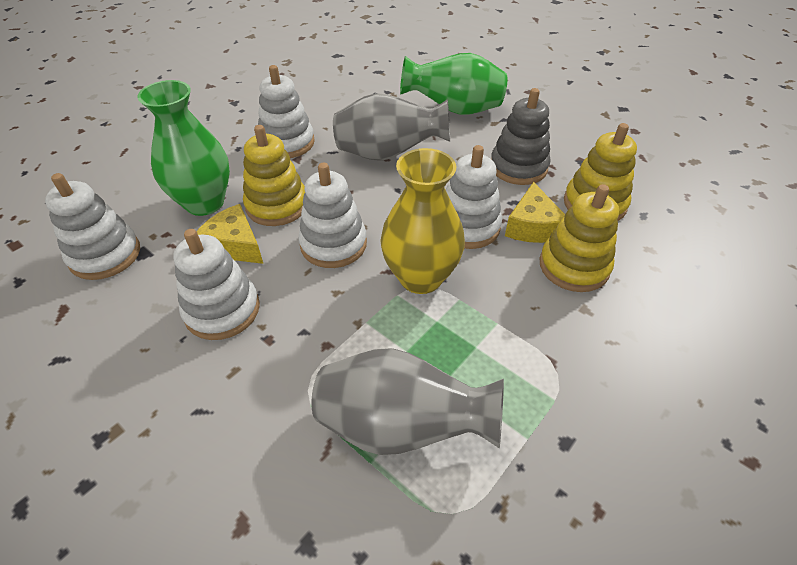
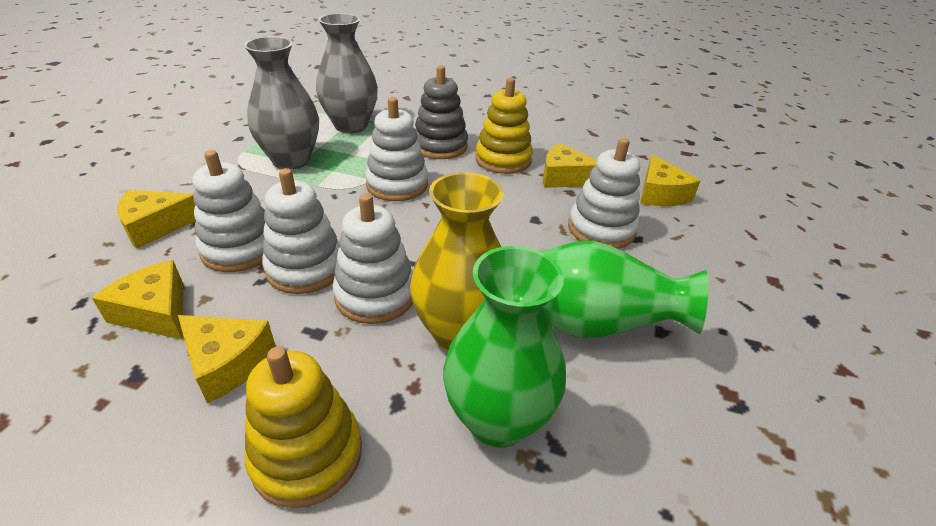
yellow cheese: 2 -> 5
yellow stacking toy: 3 -> 2

